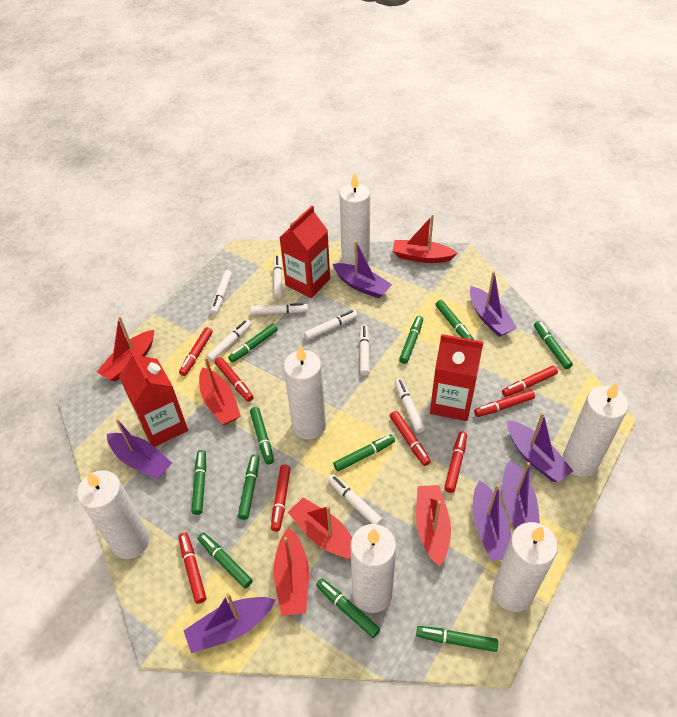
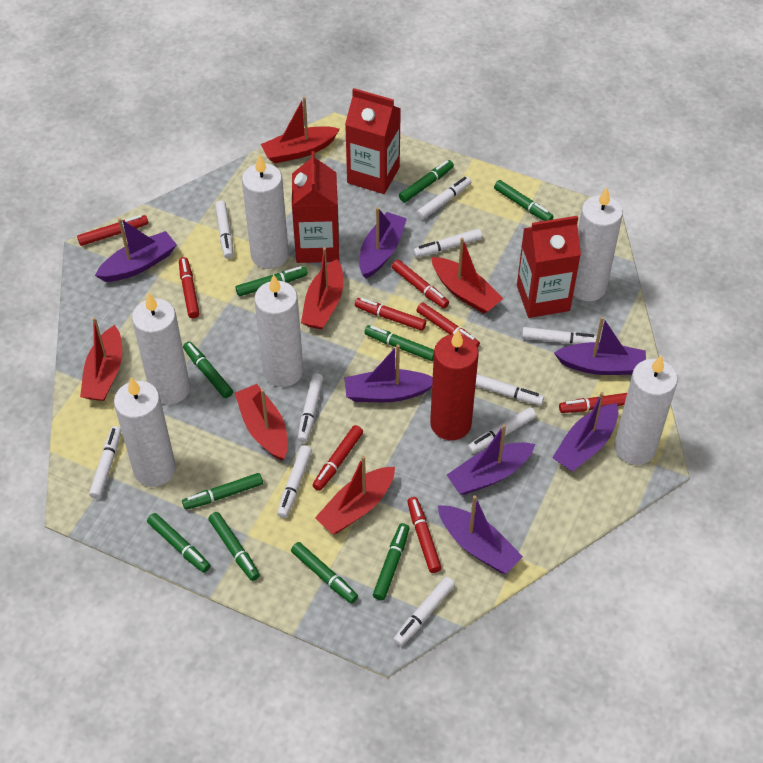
green marker: 11 -> 10
red candle: 0 -> 1
white marker: 8 -> 10

